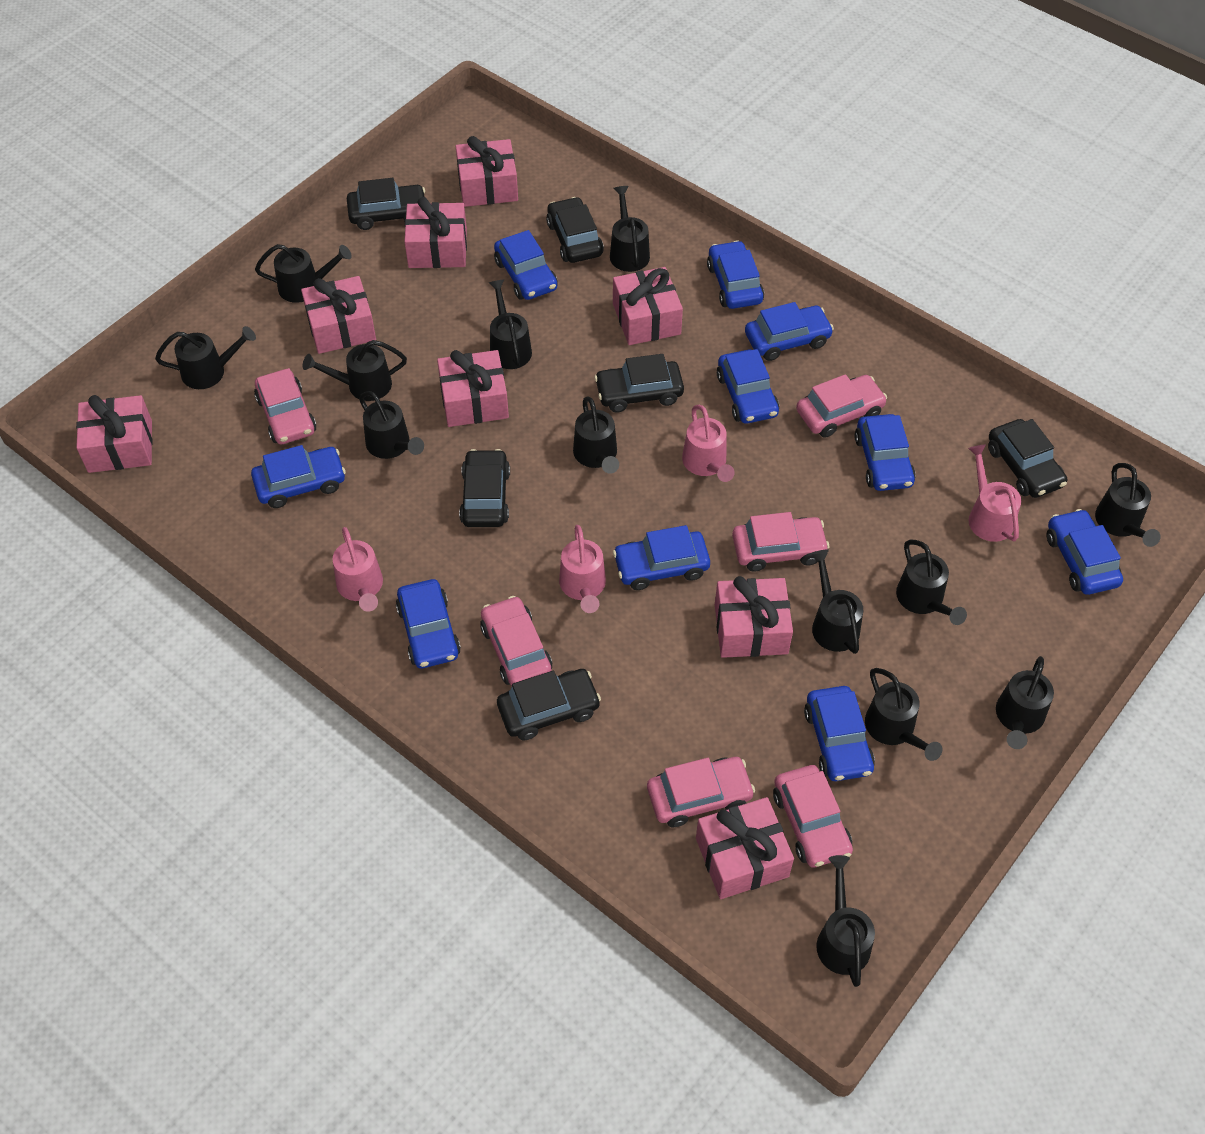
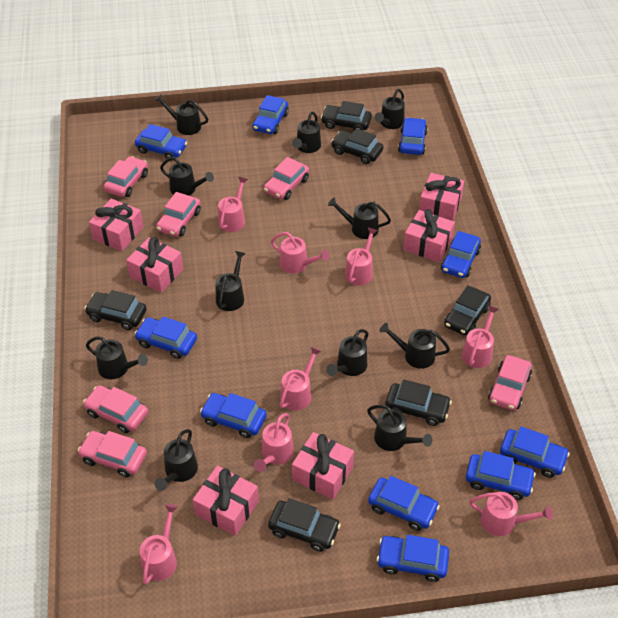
black watering can: 13 -> 11
pink gift: 8 -> 6
pink watering can: 4 -> 8

